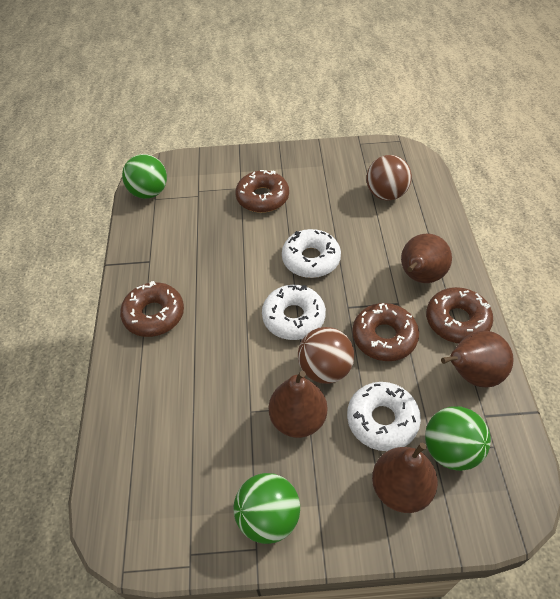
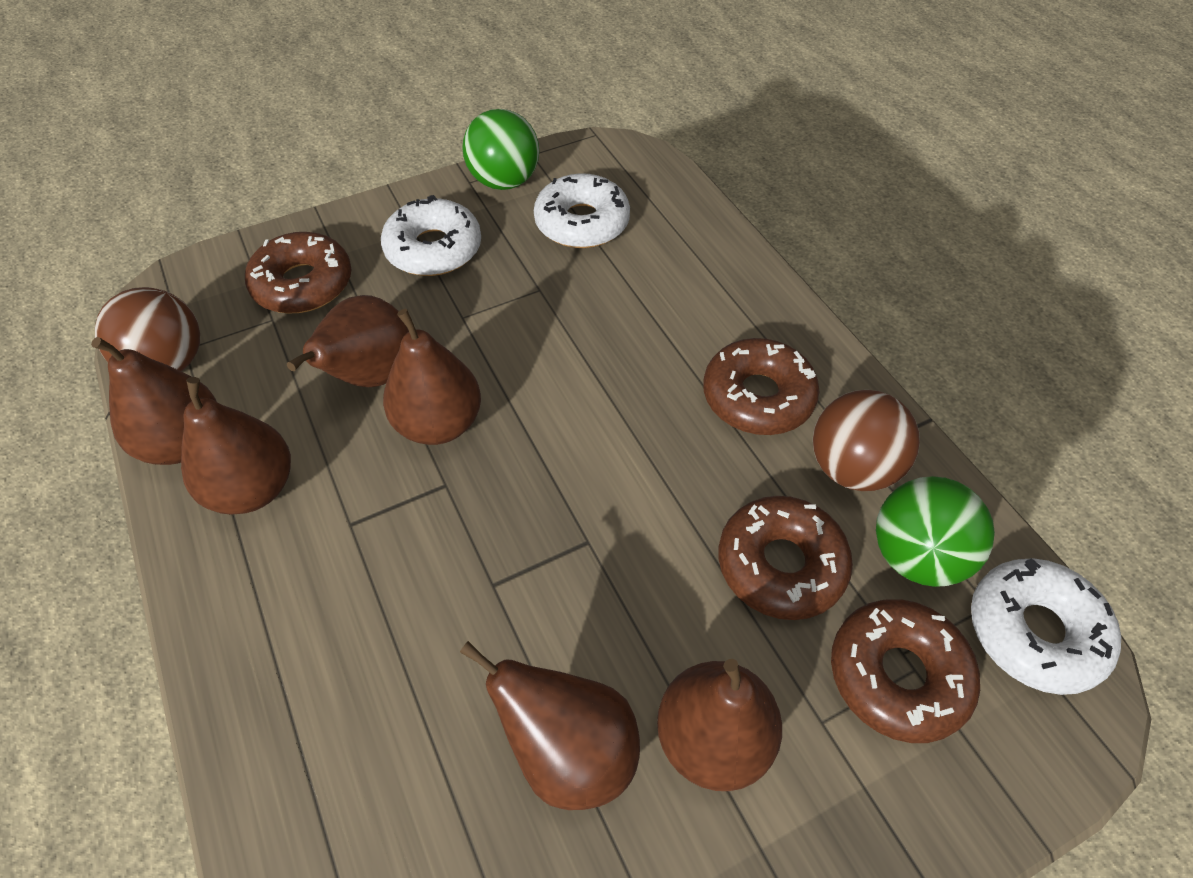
brown pear: 4 -> 6
green ball: 3 -> 2

